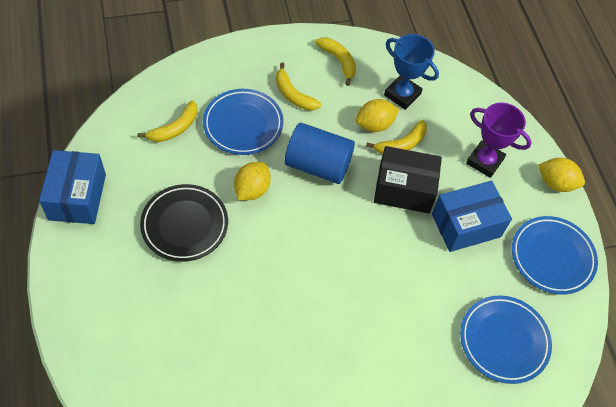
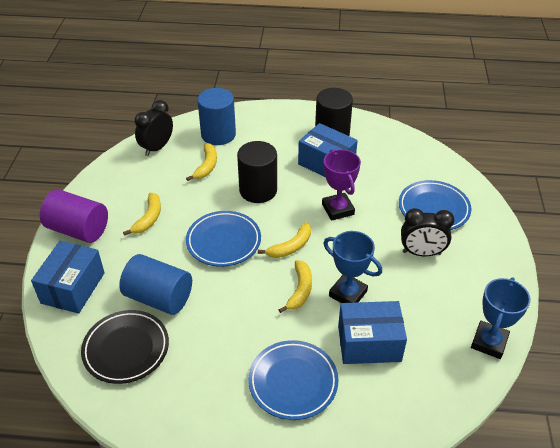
black box: 1 -> 0
black clock: 0 -> 2
black cylinder: 0 -> 2
blue box: 2 -> 3
blue cylinder: 1 -> 2
blue trophy: 1 -> 2
purple cylinder: 0 -> 1
yellow lemon: 3 -> 0

